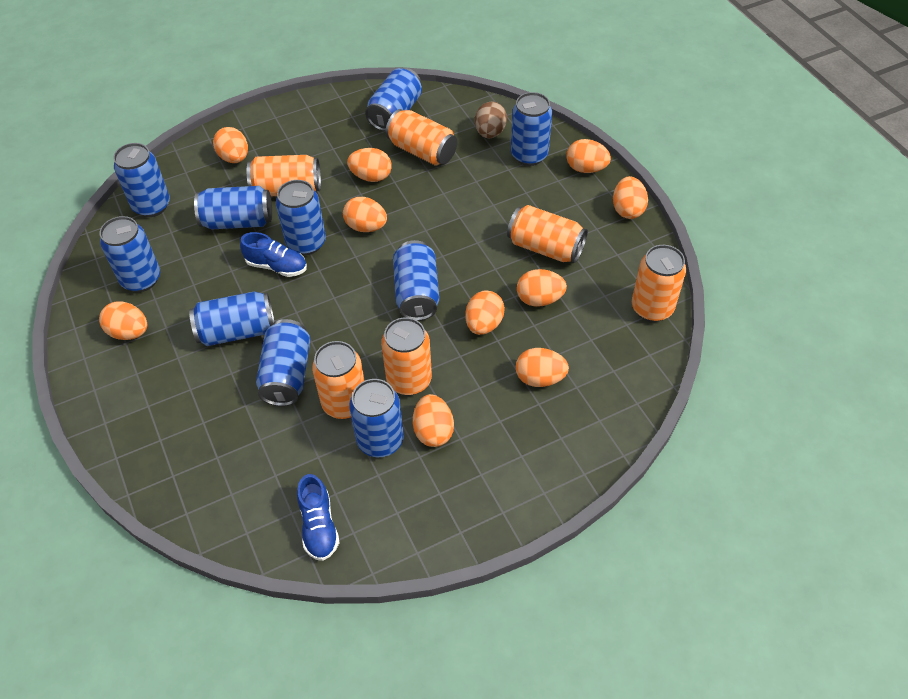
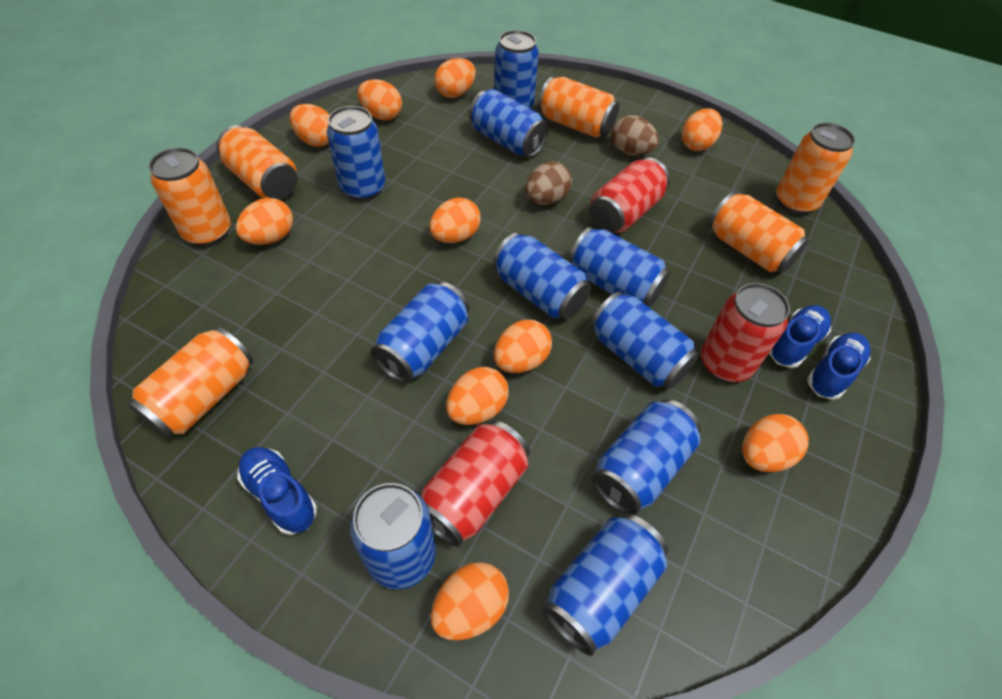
blue shoe: 2 -> 3
brown egg: 1 -> 2
red can: 0 -> 3

